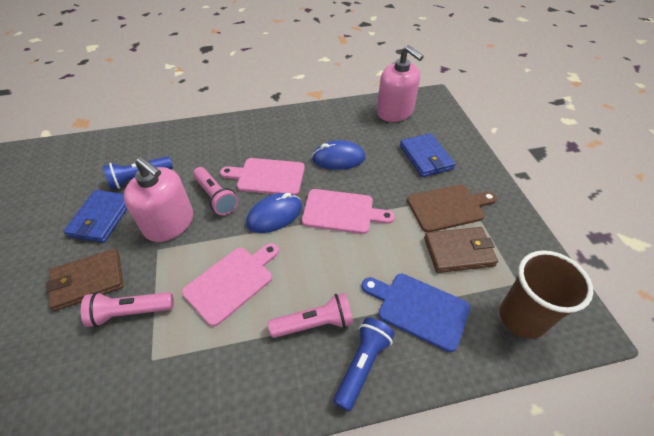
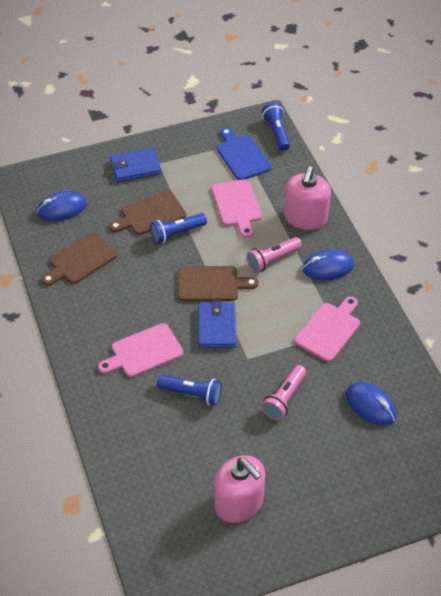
blue flashlight: 2 -> 3
blue mouse: 2 -> 3
brown cup: 1 -> 0
brown cutting board: 1 -> 3
brown wallet: 2 -> 0
pink flashlight: 3 -> 2

